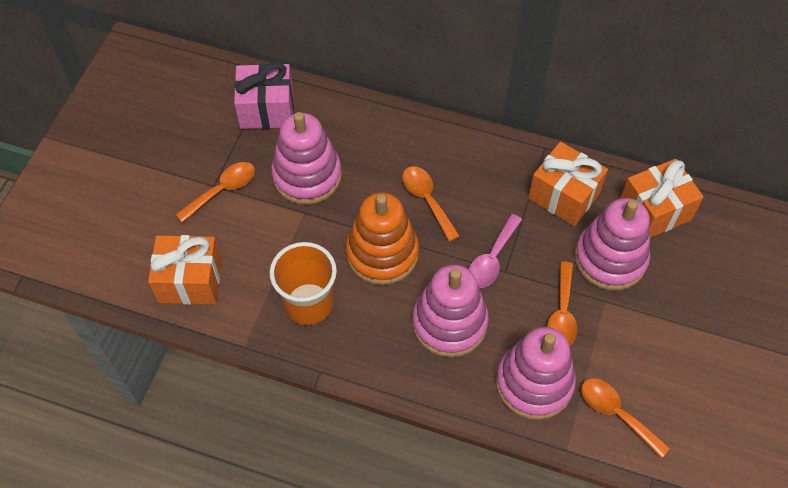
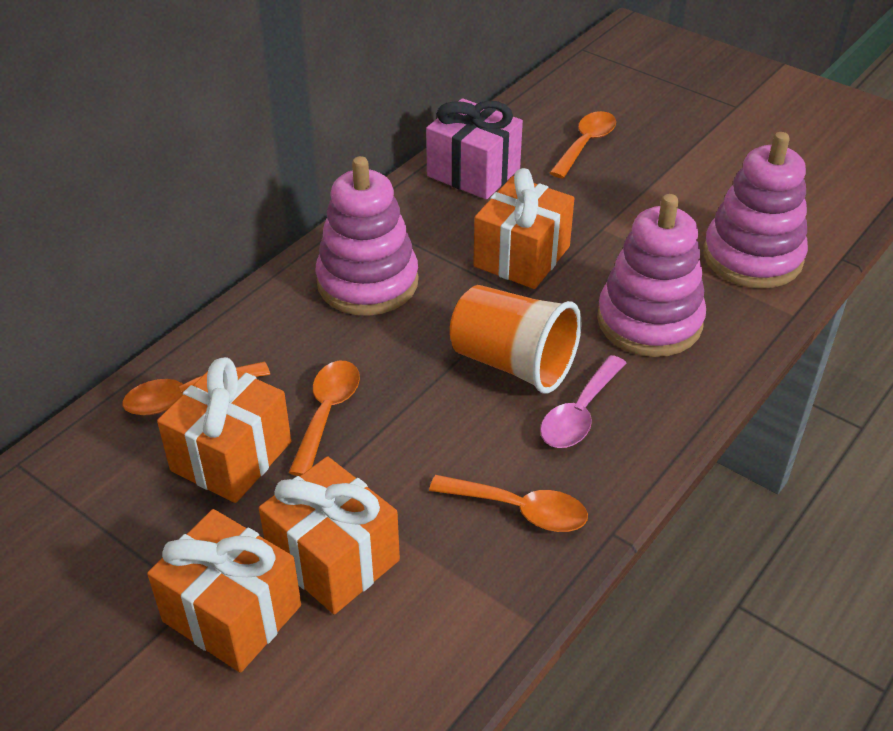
orange gift: 3 -> 4
orange stacking toy: 1 -> 0
pink stacking toy: 4 -> 3

